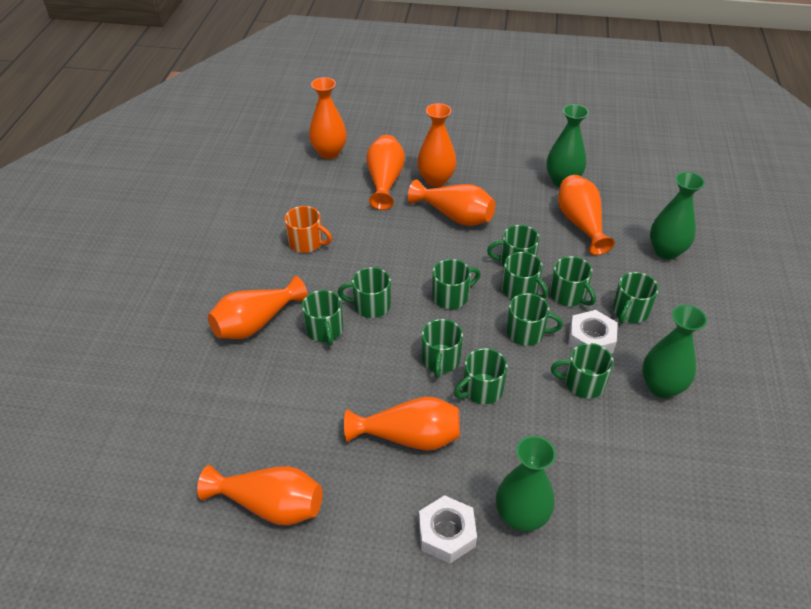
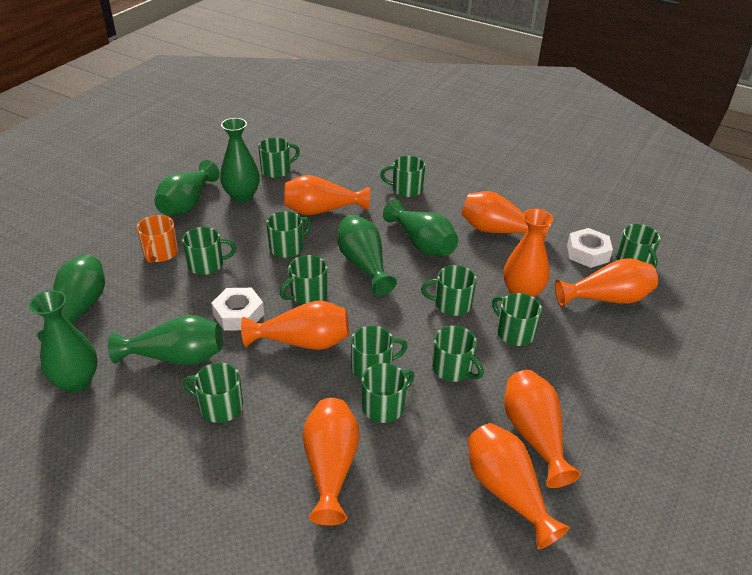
green mug: 11 -> 12
green vase: 4 -> 7

